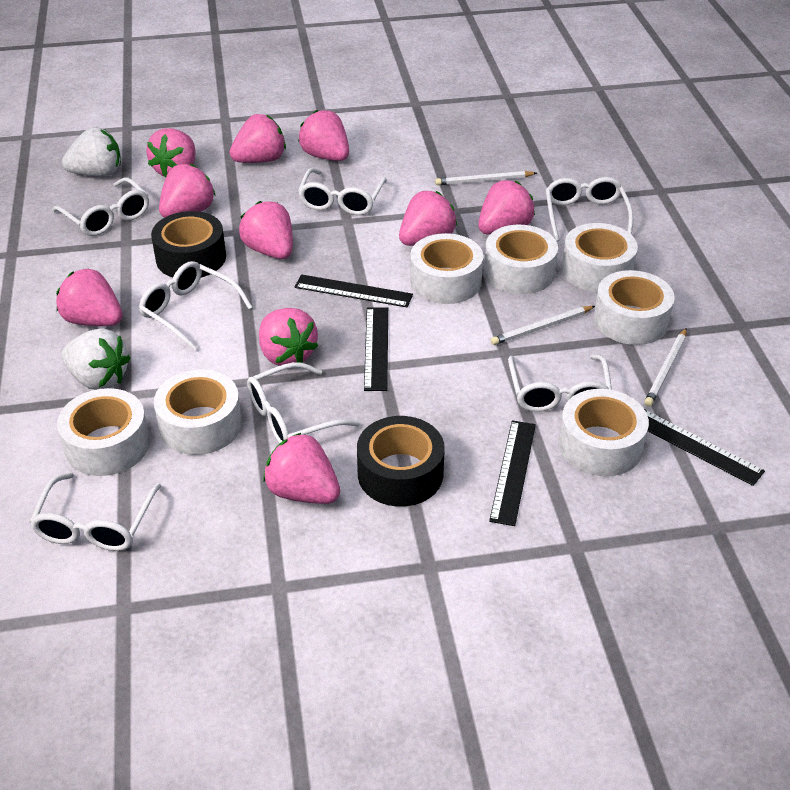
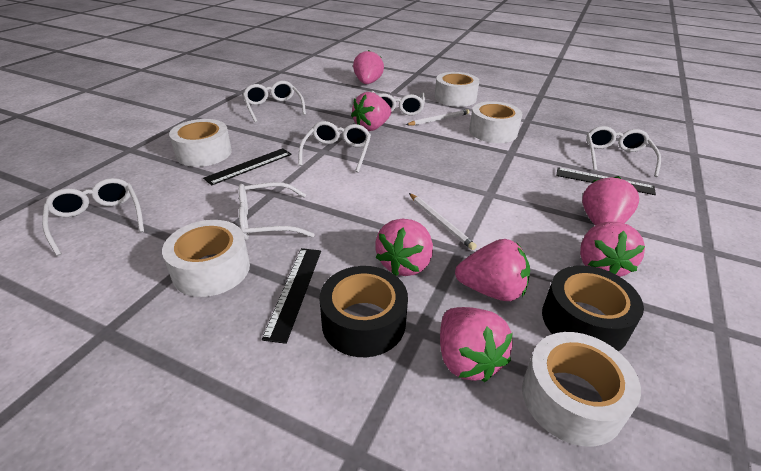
black ruler: 4 -> 3
pink strawberry: 10 -> 7
white glasses: 7 -> 6
white pencil: 3 -> 2
white strawberry: 2 -> 0
white tape: 7 -> 5

